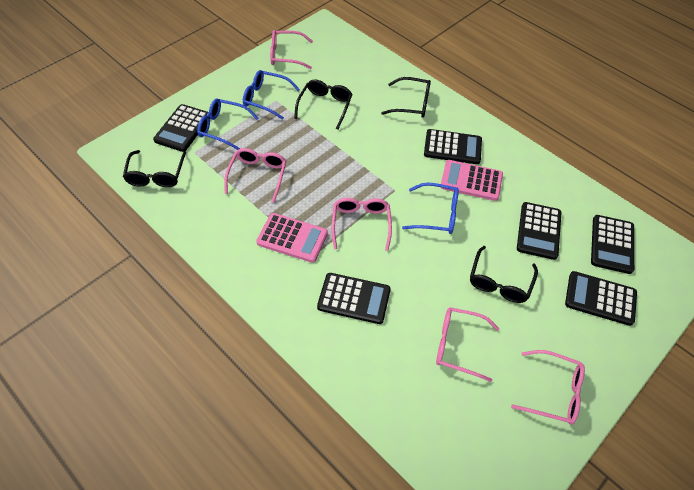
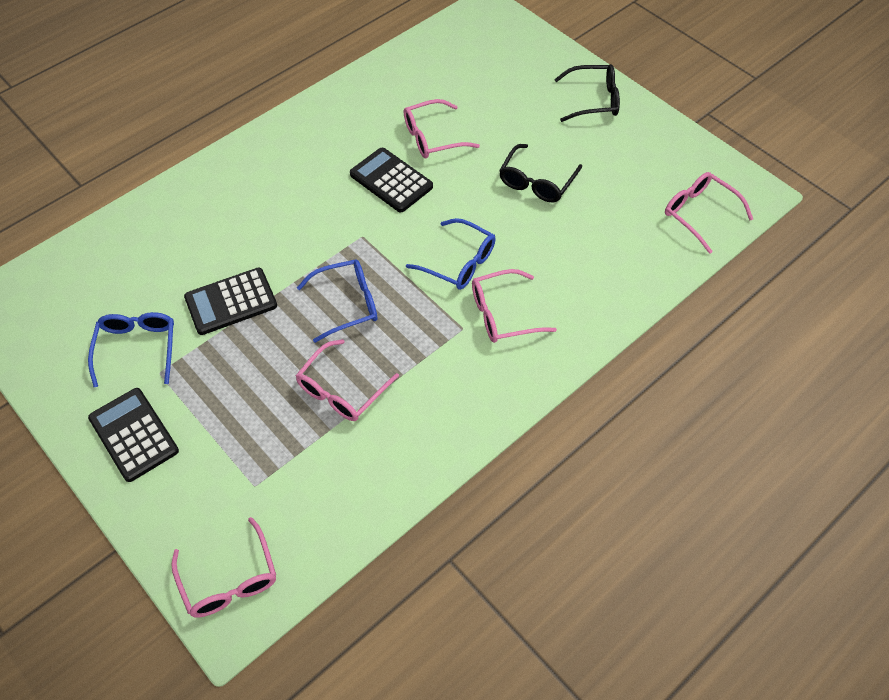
black calculator: 6 -> 3
black glasses: 4 -> 2
pink calculator: 2 -> 0

